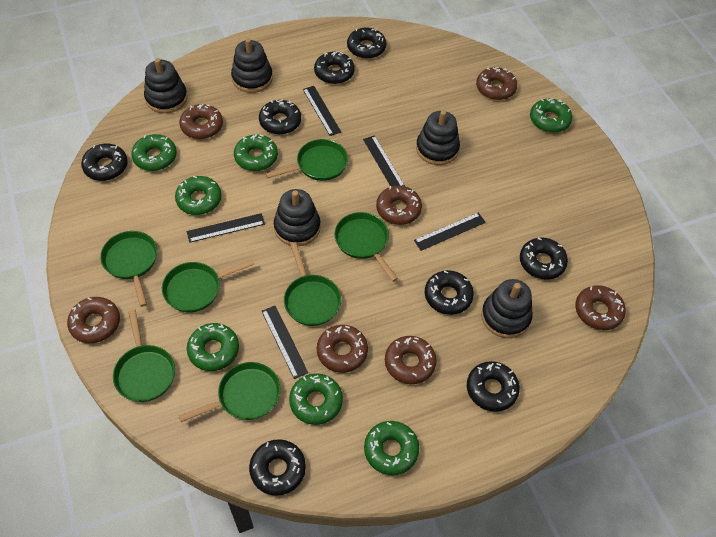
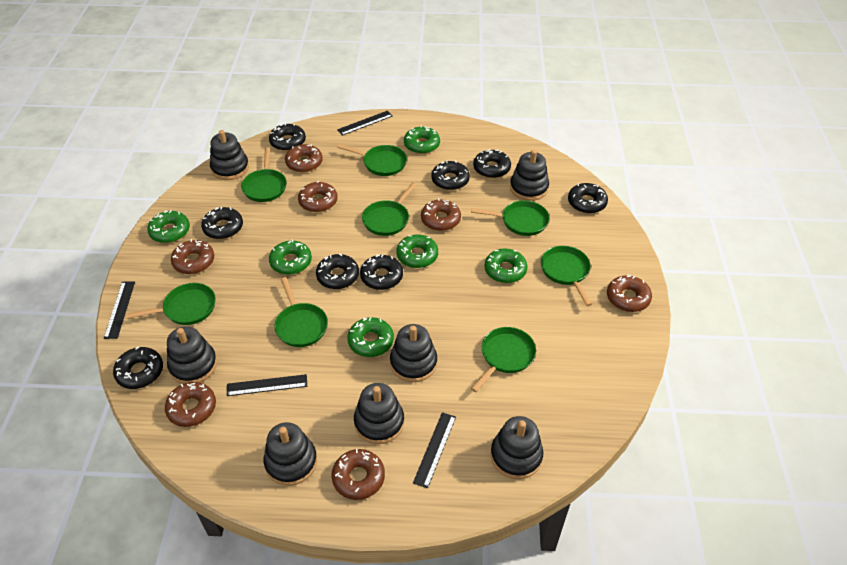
black ruler: 5 -> 4
black stacking toy: 5 -> 7
green donut: 7 -> 6
green pan: 7 -> 8

